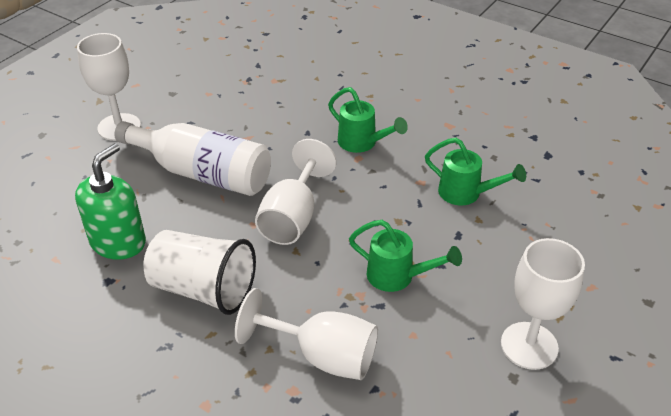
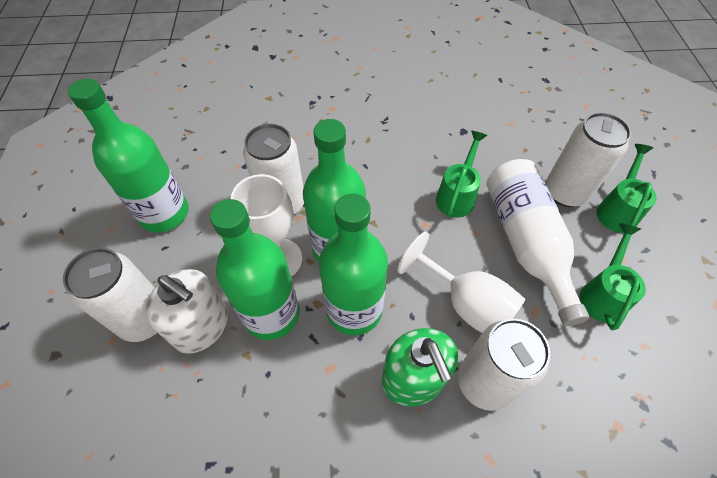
green bottle: 0 -> 4
white can: 0 -> 4
white cup: 1 -> 0
white goblet: 4 -> 2
white soap dispenser: 0 -> 1

